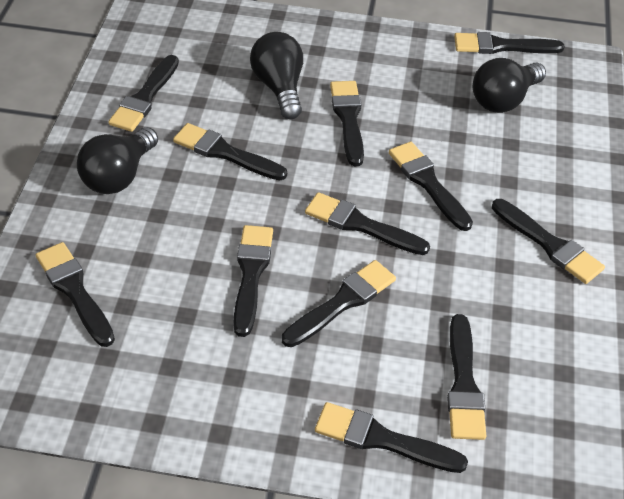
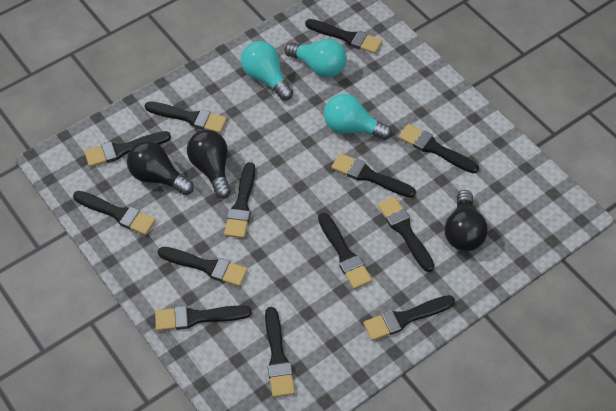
black brush: 12 -> 13
turquoise light bulb: 0 -> 3

